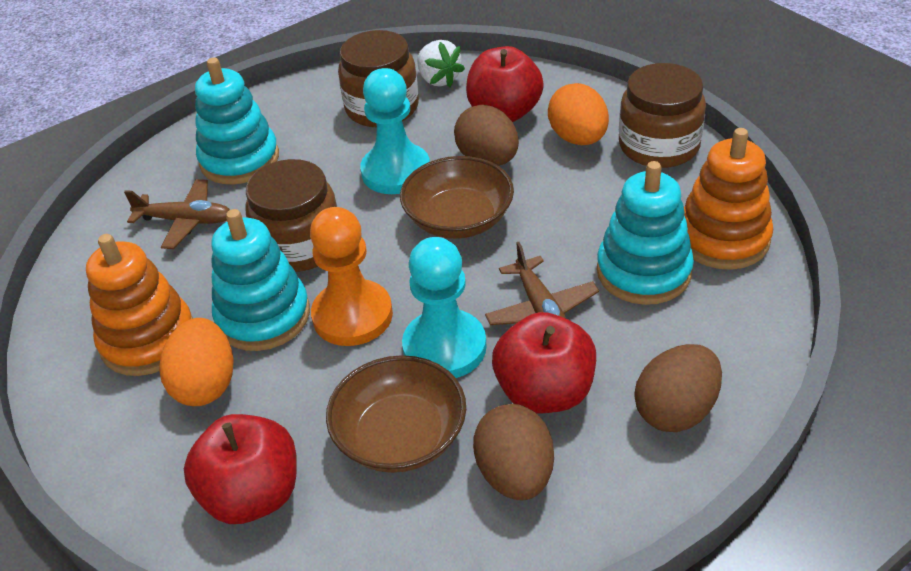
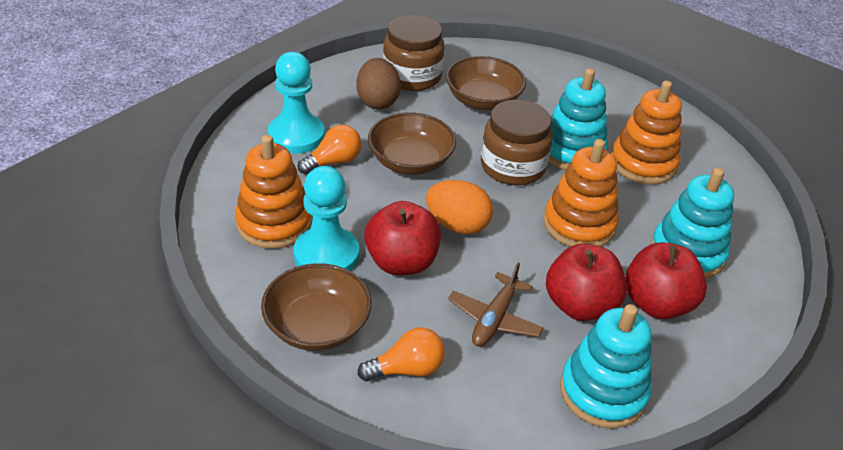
brown bowl: 2 -> 3
brown egg: 3 -> 1
brown jar: 3 -> 2
brown plane: 2 -> 1
orange egg: 2 -> 1
orange light bulb: 0 -> 2
orange pawn: 1 -> 0
orange stacking toy: 2 -> 3
white strawberry: 1 -> 0

